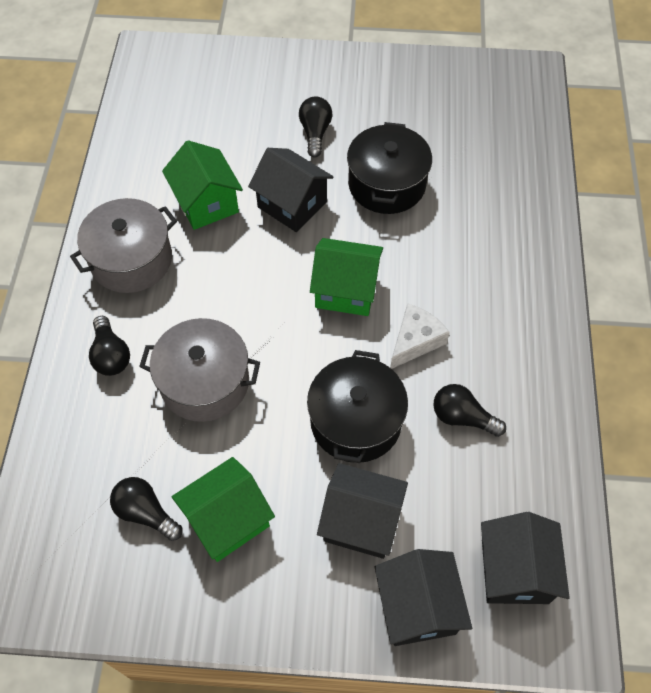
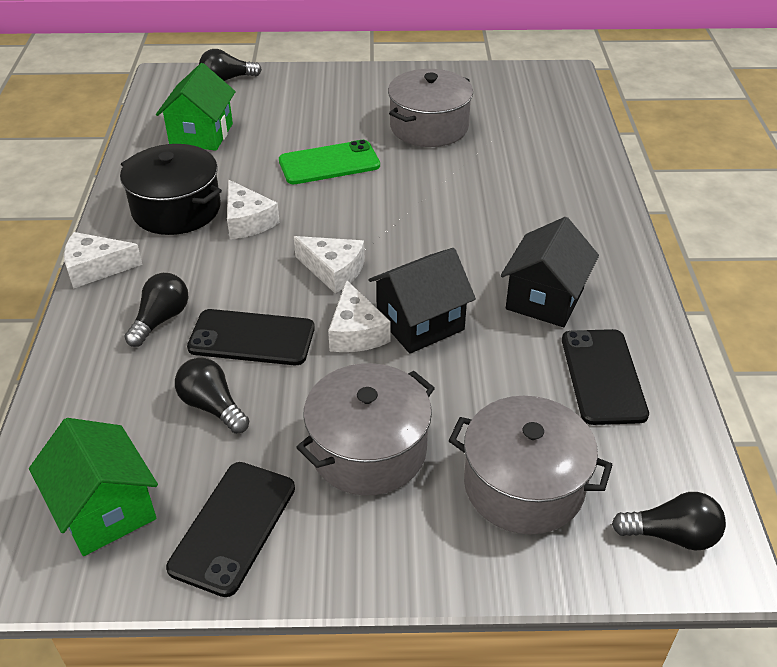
black house: 4 -> 2
black phone: 0 -> 3
black pot: 2 -> 1
green house: 3 -> 2
green phone: 0 -> 1
grey pot: 2 -> 3
white cheese: 1 -> 4

